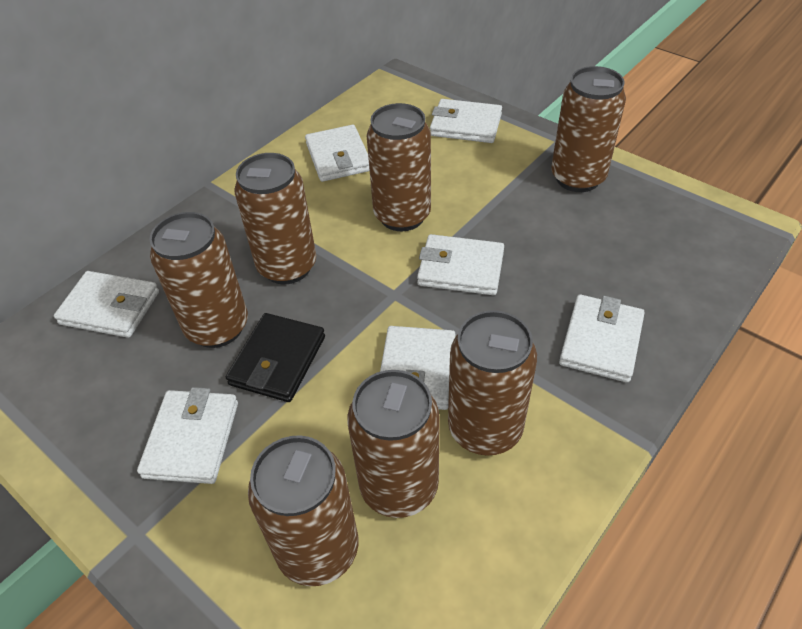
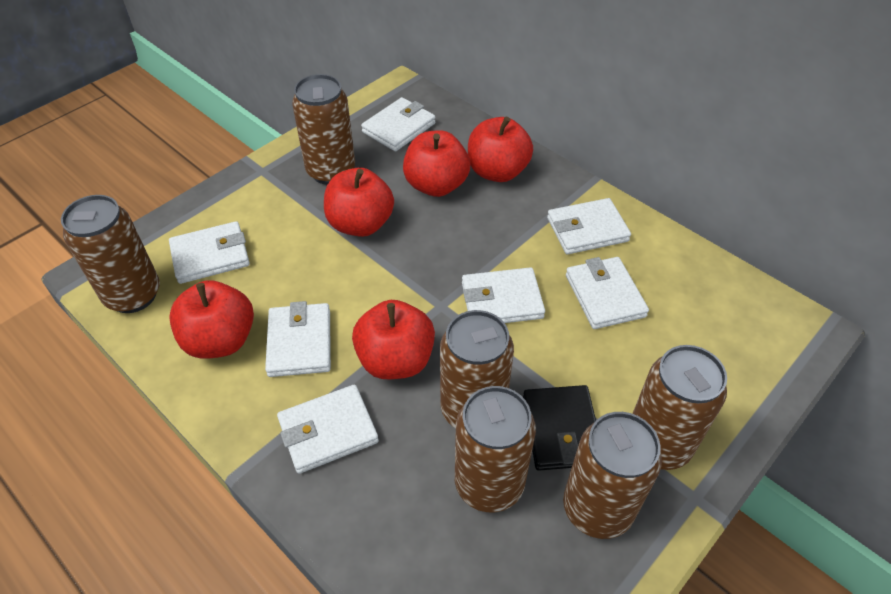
brown can: 7 -> 6
red apple: 0 -> 5

